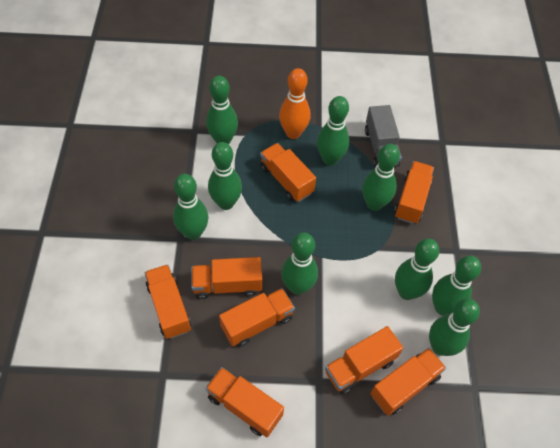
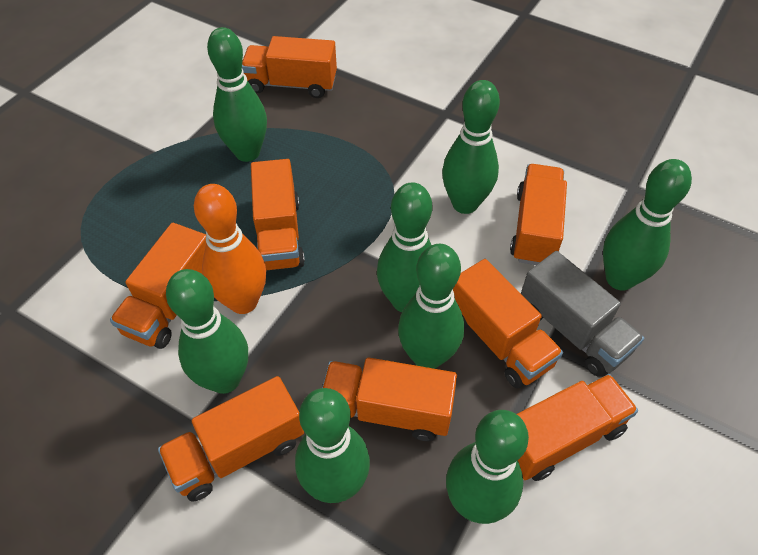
green bowling pin: 9 -> 8

